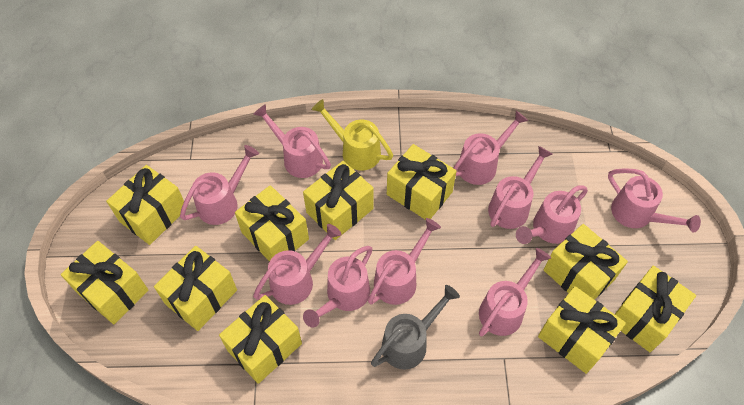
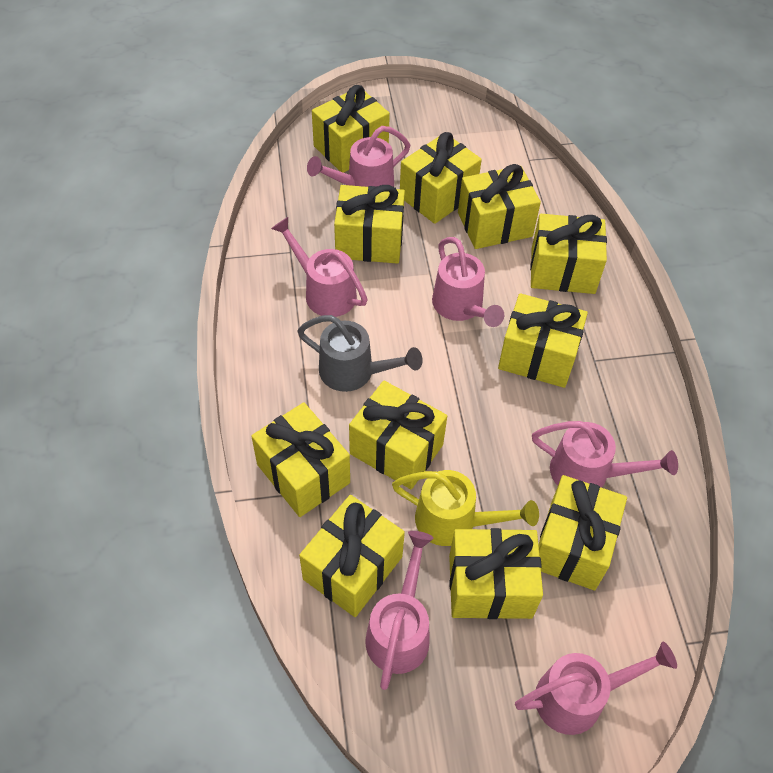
pink watering can: 10 -> 6
yellow gift: 10 -> 11

